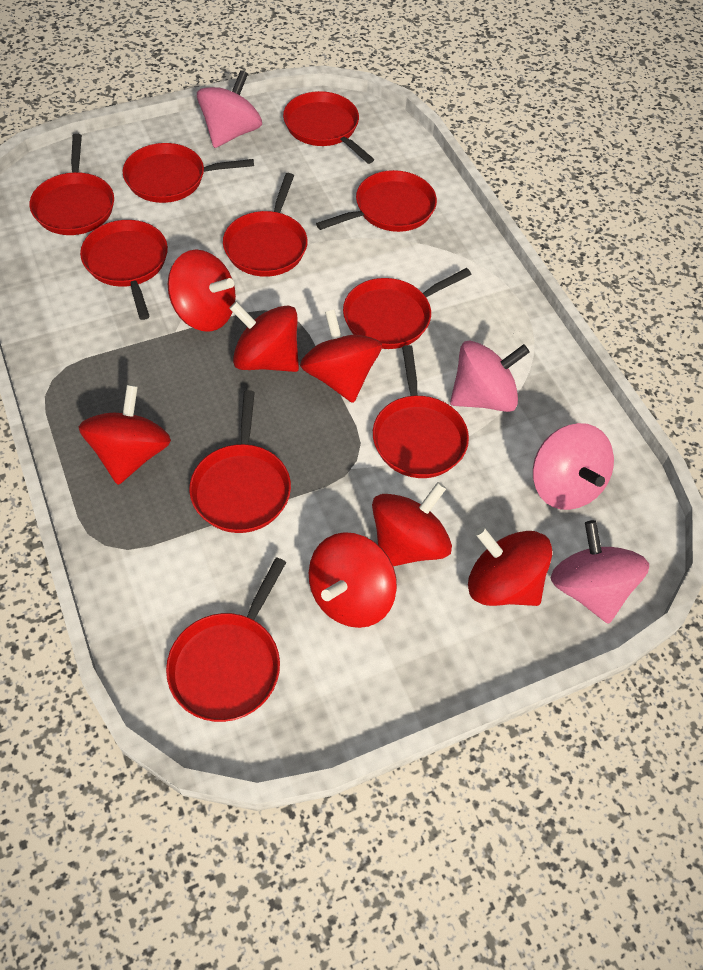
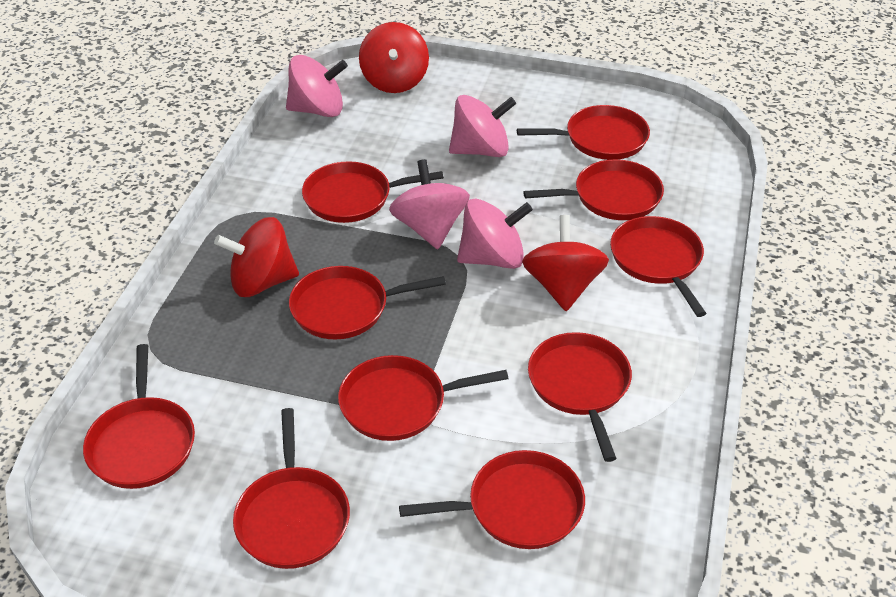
red spinning top: 7 -> 3

